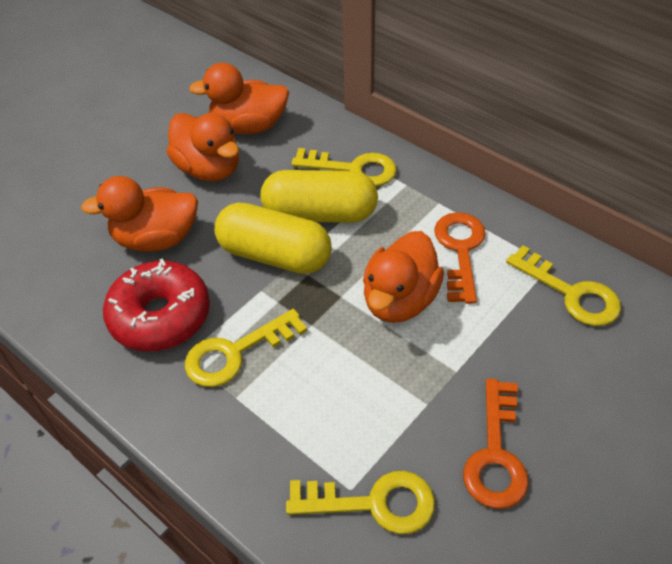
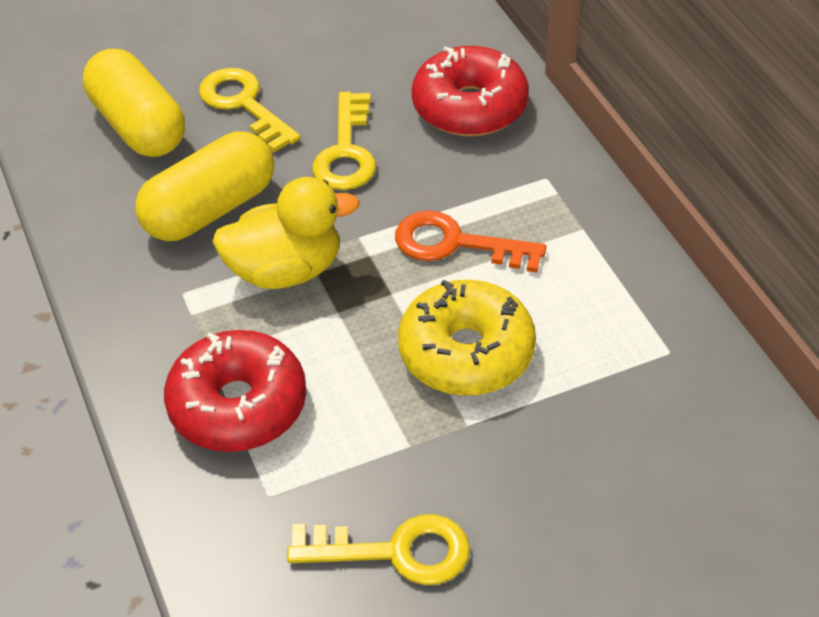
orange duck: 4 -> 0
orange key: 2 -> 1
red donut: 1 -> 2
yellow donut: 0 -> 1
yellow duck: 0 -> 1
yellow key: 4 -> 3

